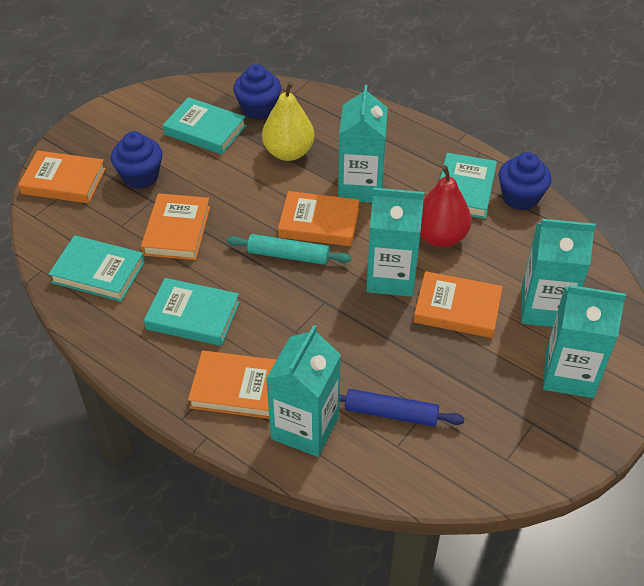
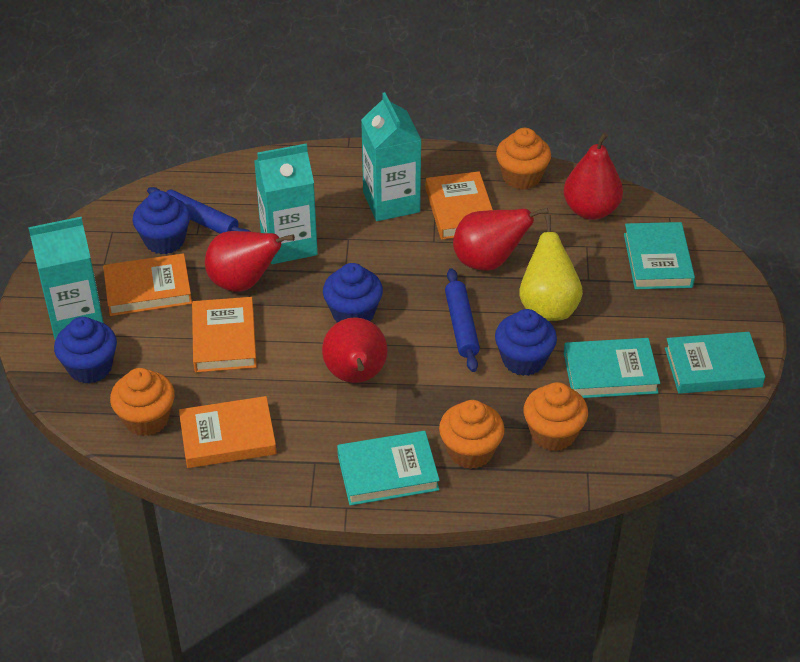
blue cupcake: 3 -> 4
blue rolling pin: 1 -> 2
orange book: 5 -> 4
orange cupcake: 0 -> 4
red pear: 1 -> 4
turquoise carton: 5 -> 3
turquoise rolling pin: 1 -> 0

